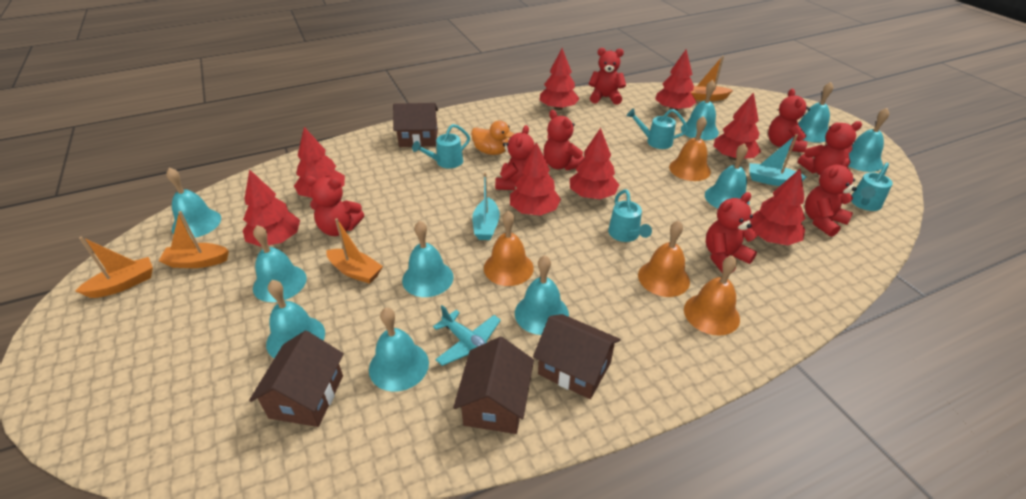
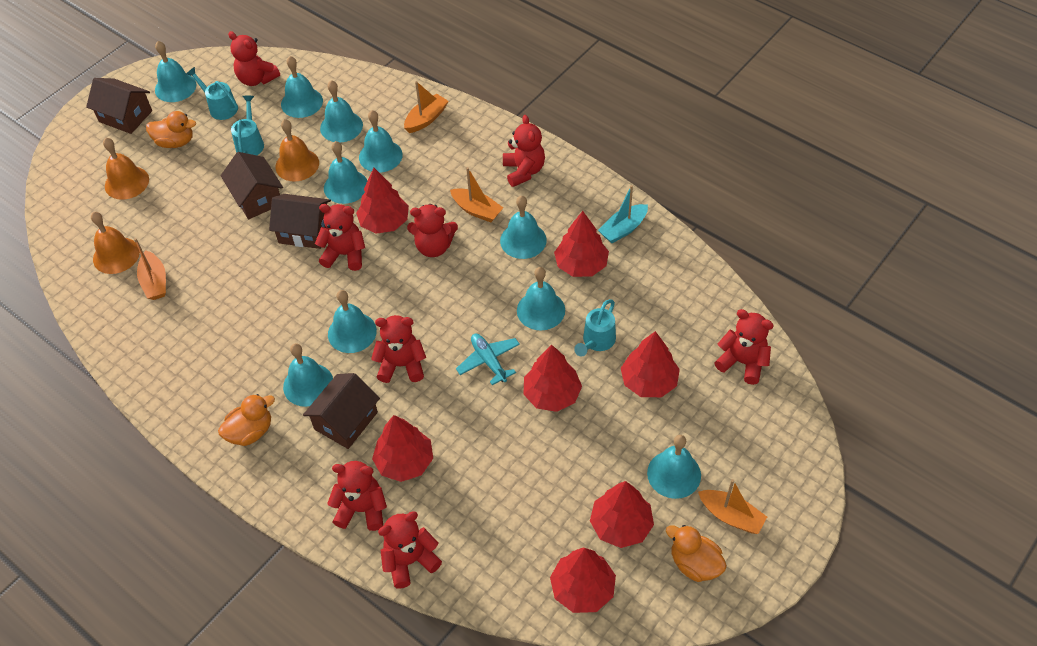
orange bell: 4 -> 3
orange duck: 1 -> 3
red tree: 8 -> 7
turquoise boat: 2 -> 1
turquoise watering can: 4 -> 3

